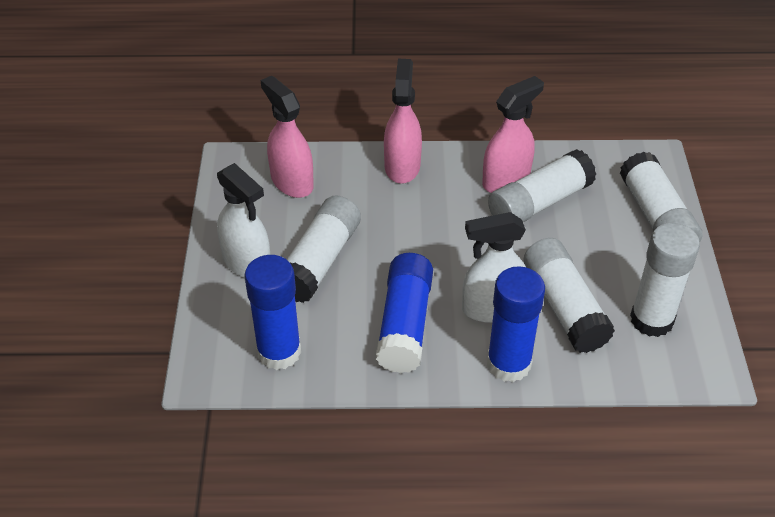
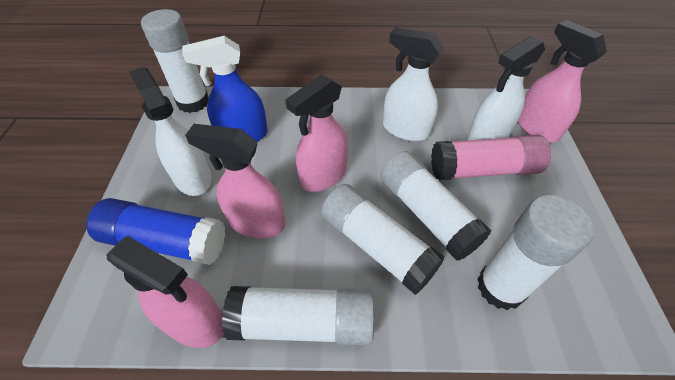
blue glue stick: 3 -> 1
blue spray bottle: 0 -> 1
pink glue stick: 0 -> 1
pink spray bottle: 3 -> 4
white spray bottle: 2 -> 3

